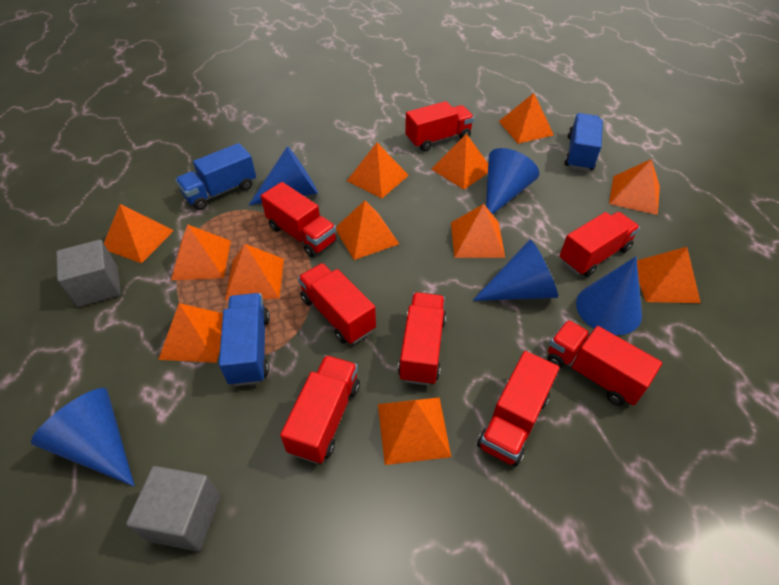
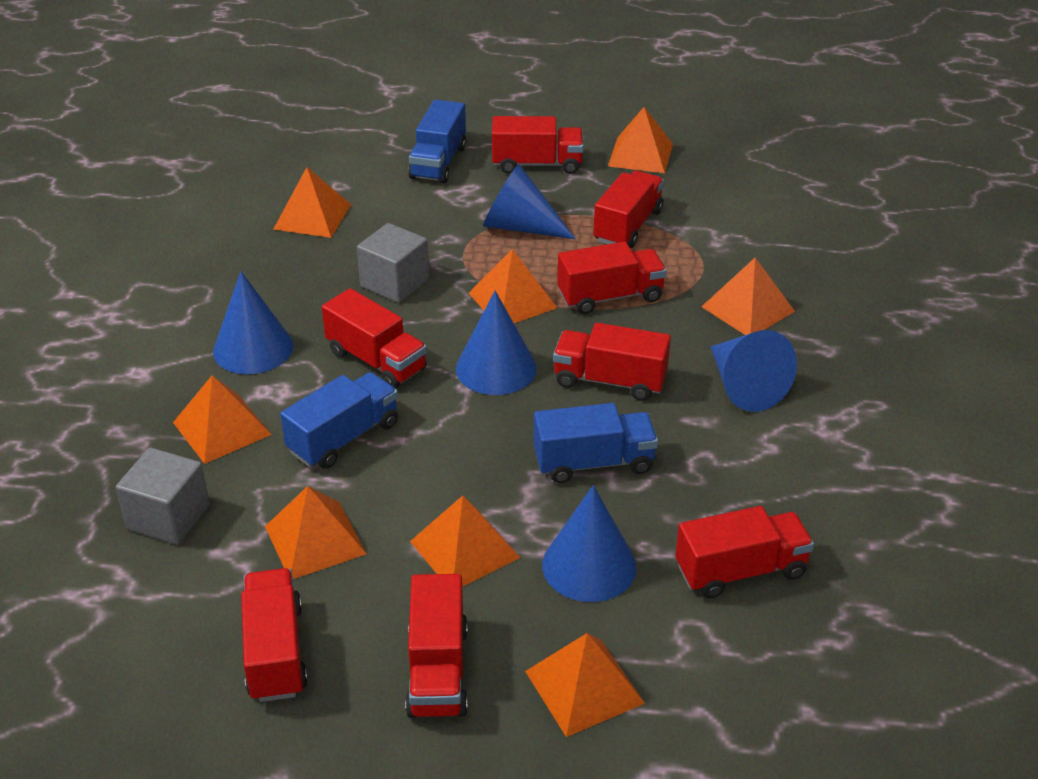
orange pyramid: 12 -> 8

